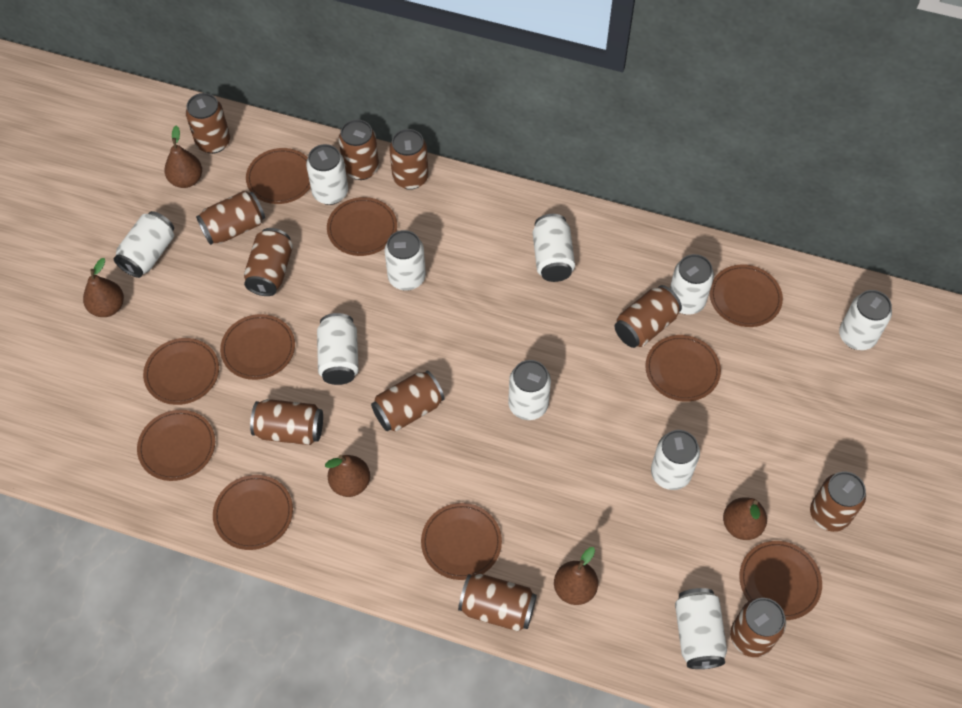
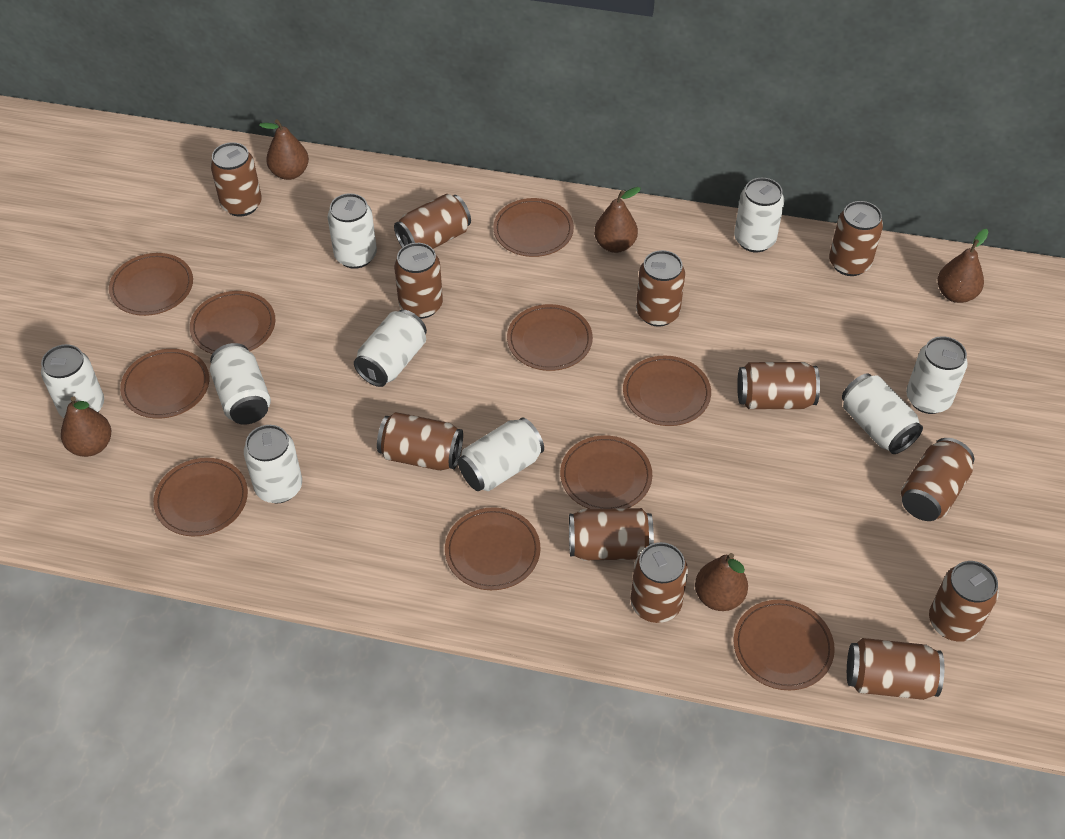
brown can: 11 -> 12
white can: 10 -> 9

